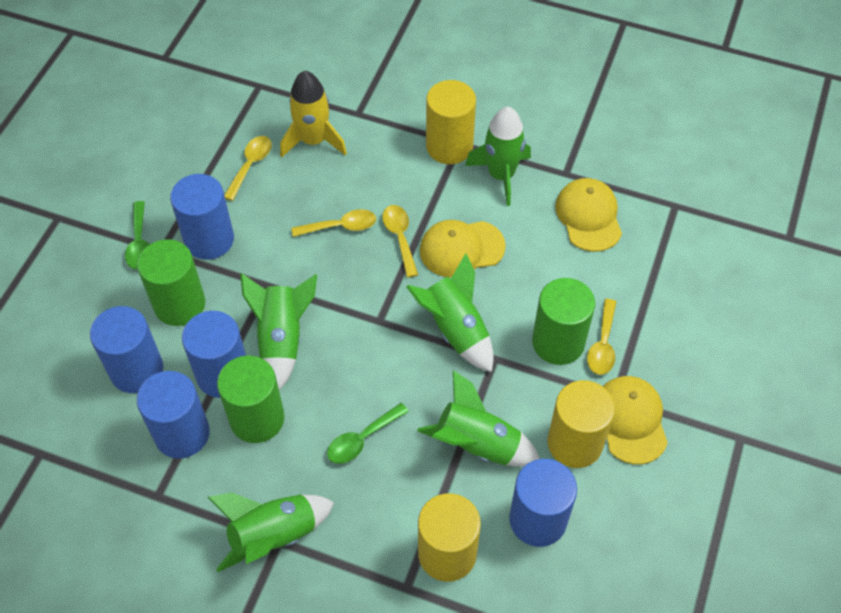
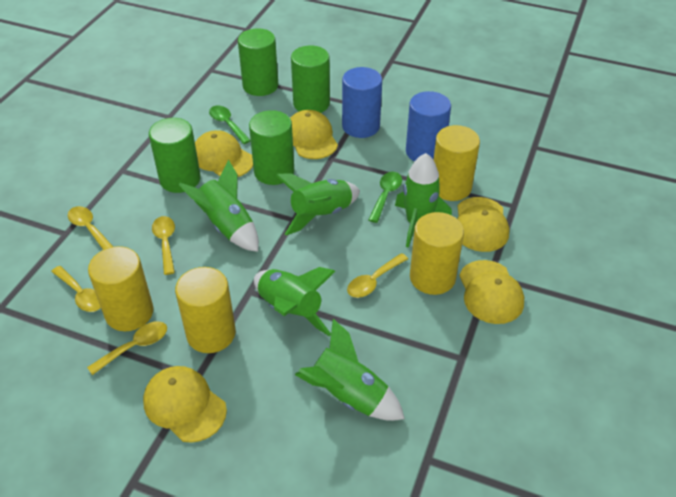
blue cylinder: 5 -> 2
green cylinder: 3 -> 4
yellow cap: 3 -> 5
yellow cylinder: 3 -> 4
yellow rocket: 1 -> 0
yellow spoon: 4 -> 5

